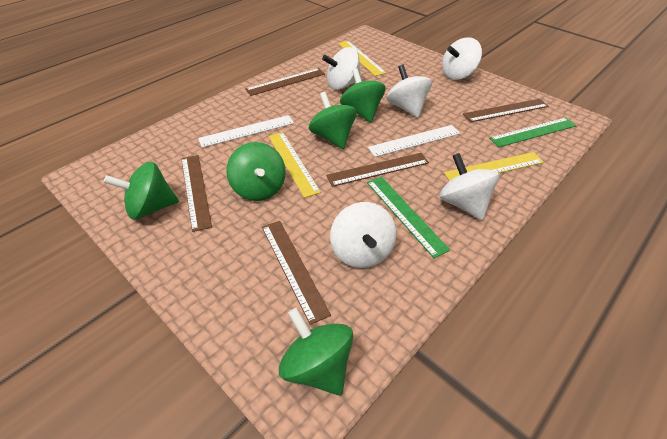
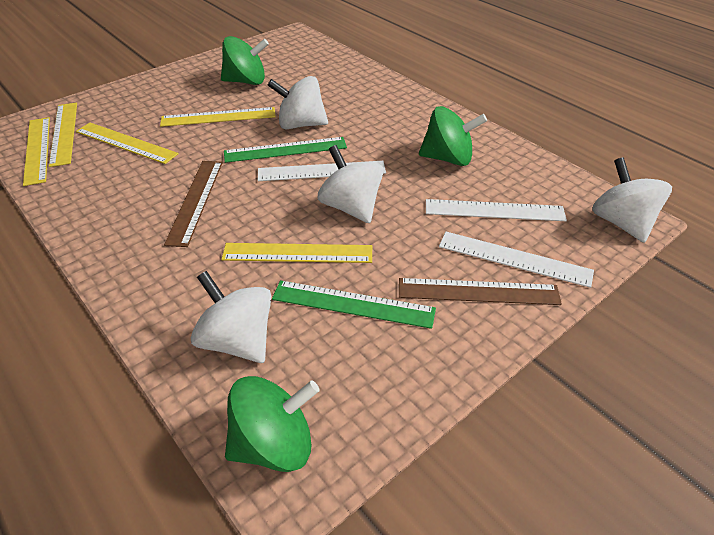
brown ruler: 5 -> 2
green spinning top: 5 -> 3
white ruler: 2 -> 3
white spinning top: 5 -> 4
yellow ruler: 3 -> 5

